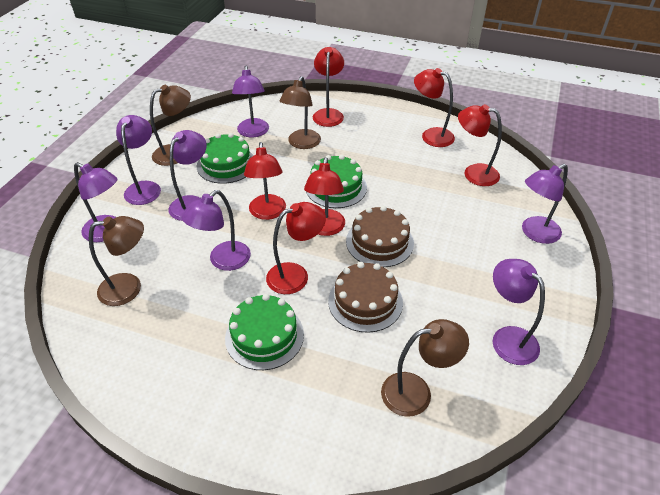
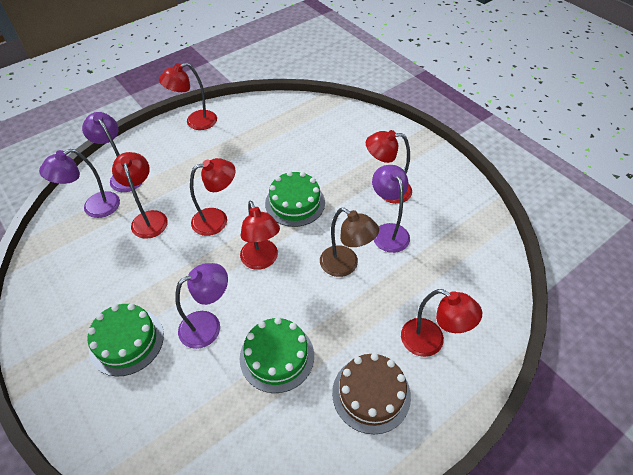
brown cake: 2 -> 1
brown lamp: 4 -> 1
purple lamp: 7 -> 4

